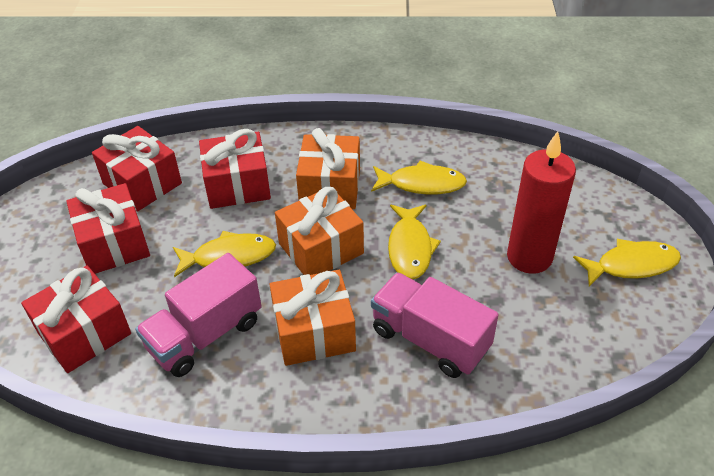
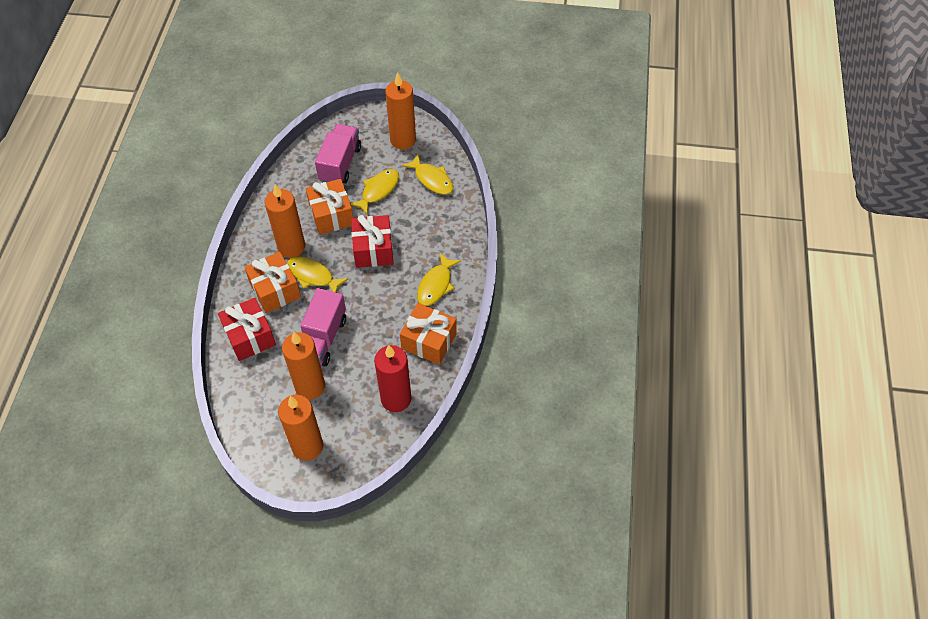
orange candle: 0 -> 4
red gift: 4 -> 2

